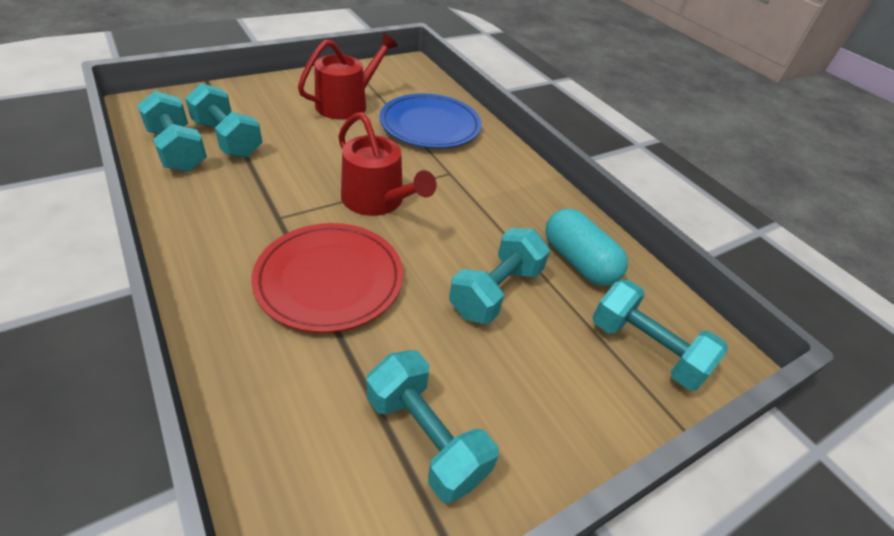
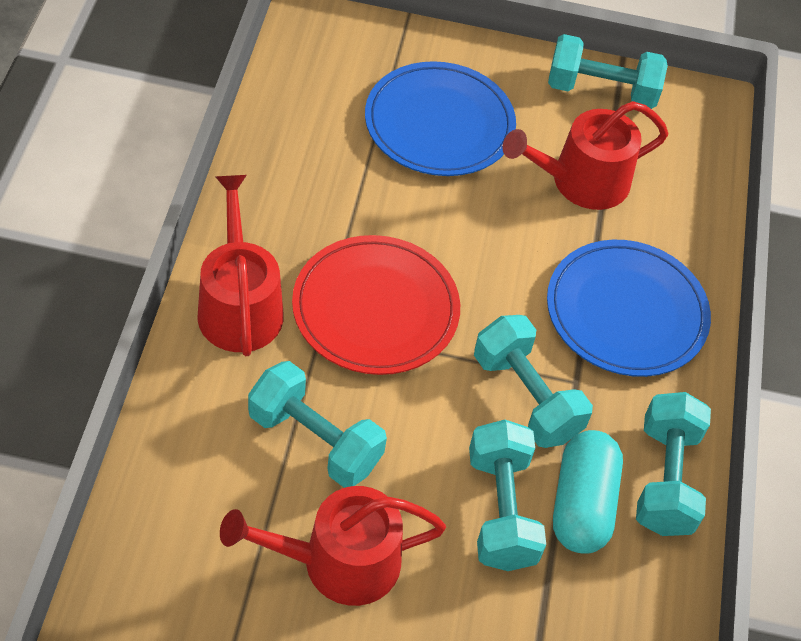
blue plate: 1 -> 2
red watering can: 2 -> 3

